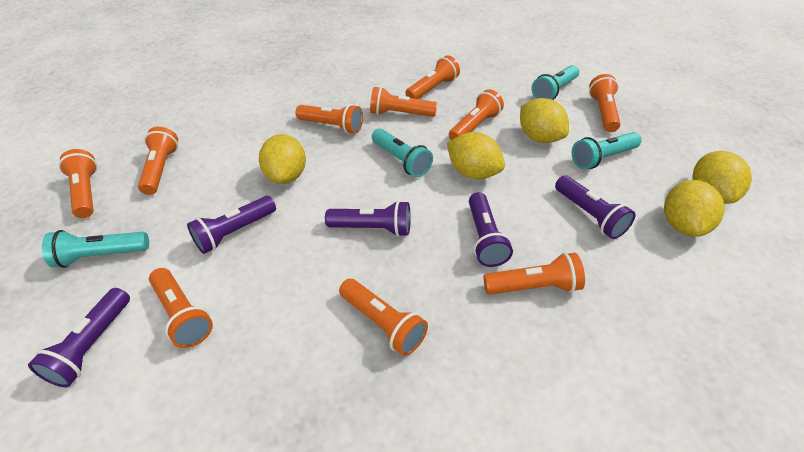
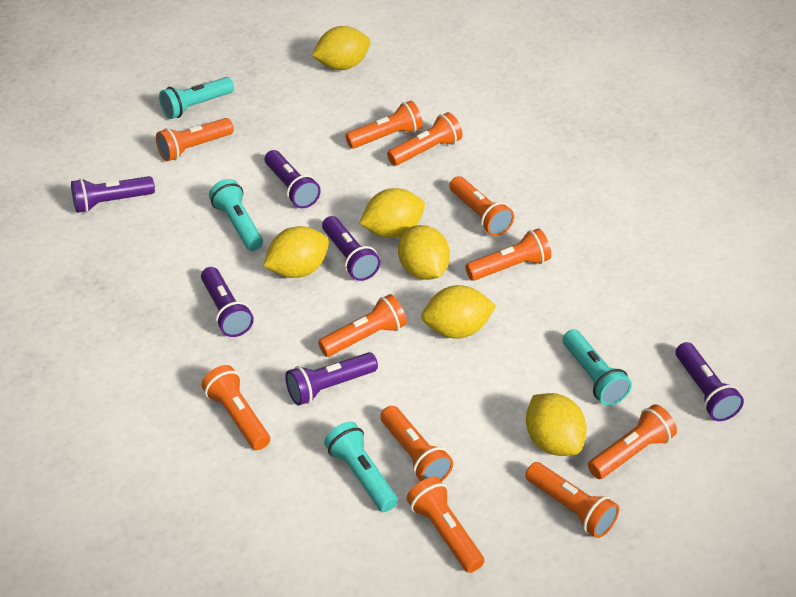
orange flashlight: 10 -> 11
purple flashlight: 5 -> 6
yellow lemon: 5 -> 6

